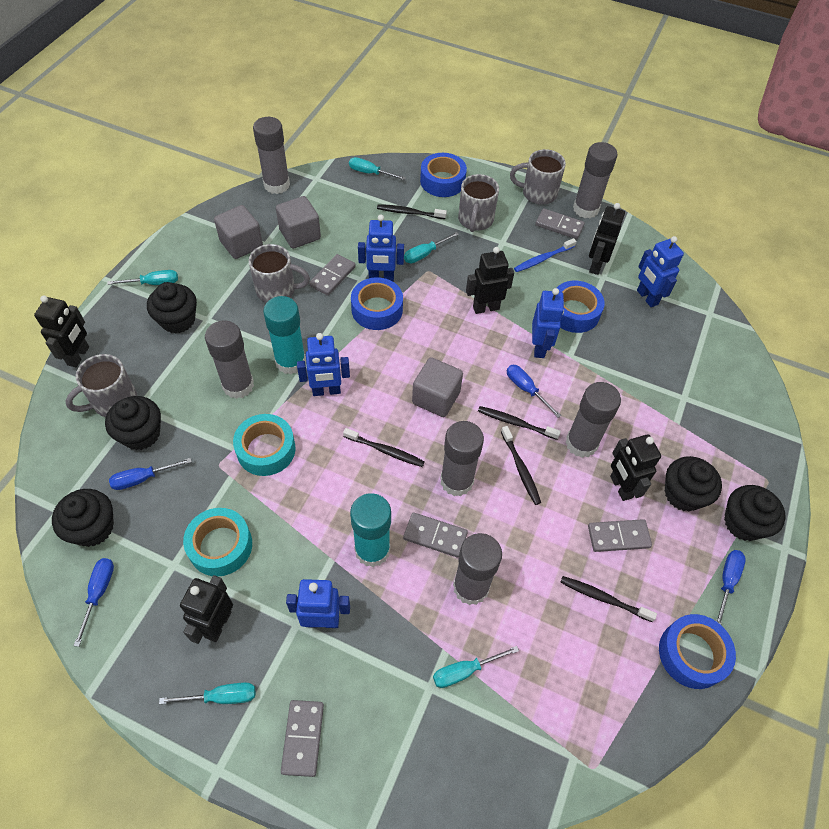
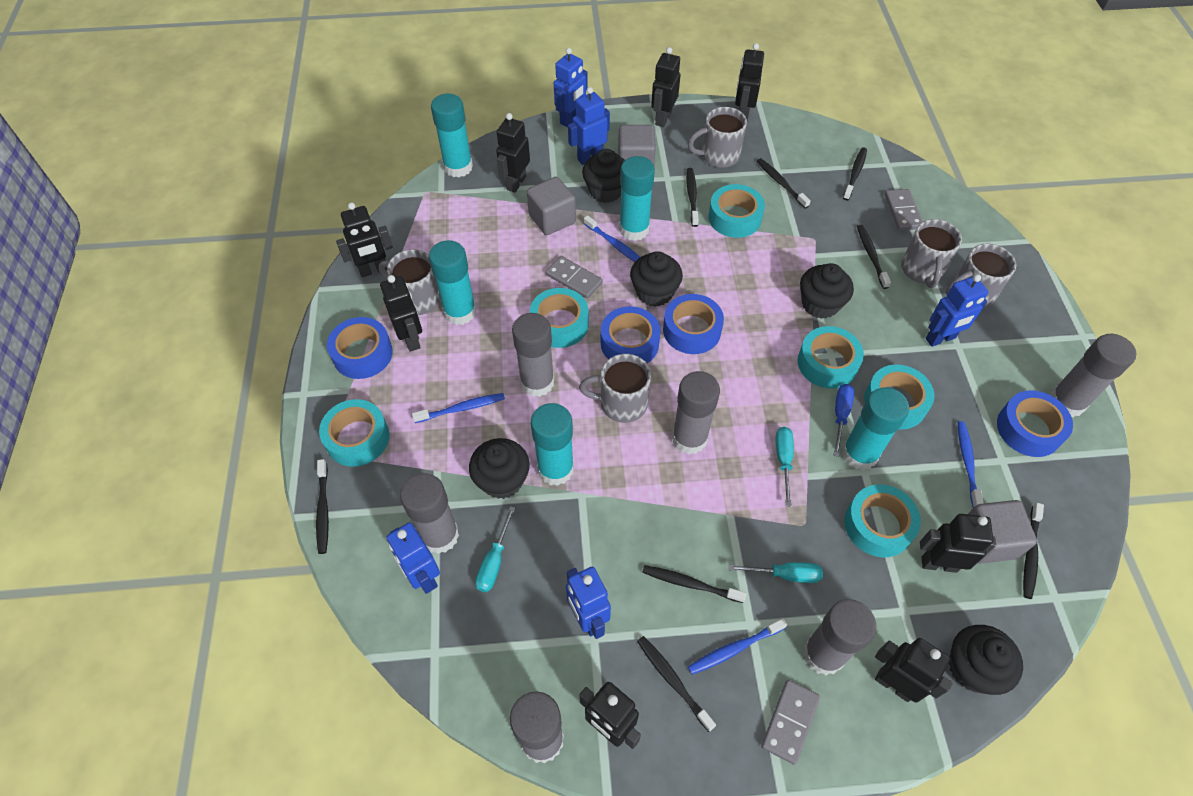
black robot: 5 -> 8
black toothbrush: 5 -> 8
blue screwdriver: 4 -> 1
blue toothbrush: 1 -> 4
grey domino: 5 -> 3
grey mug: 4 -> 5
turquoise glue stick: 2 -> 5
turquoise screwdriver: 5 -> 3
turquoise tape: 2 -> 6

